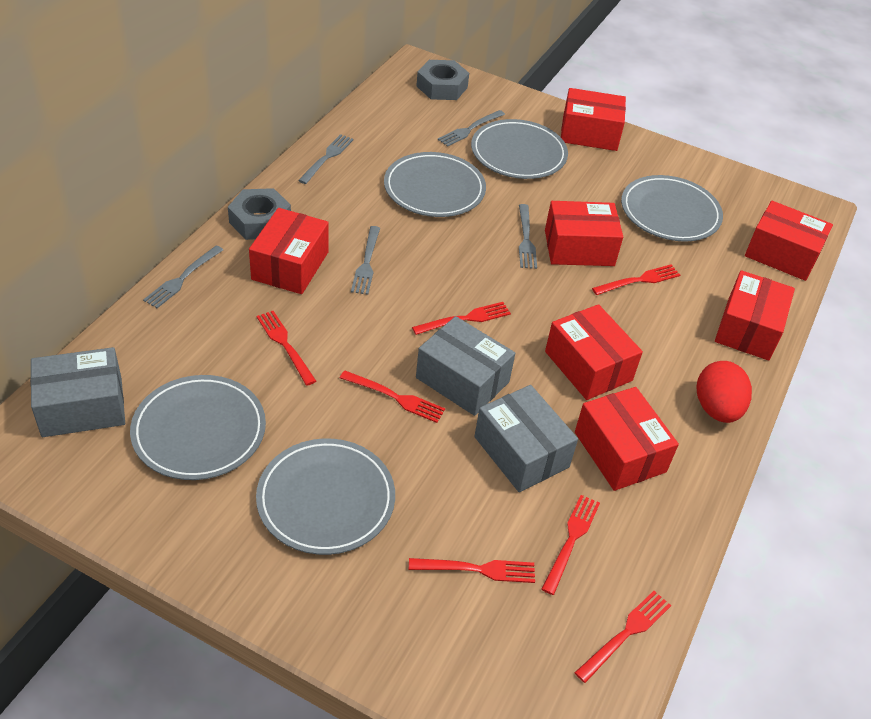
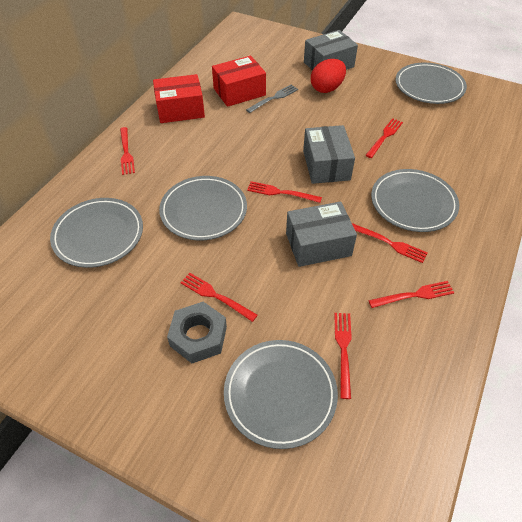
grey fork: 5 -> 1
grey nut: 2 -> 1
red box: 7 -> 2

